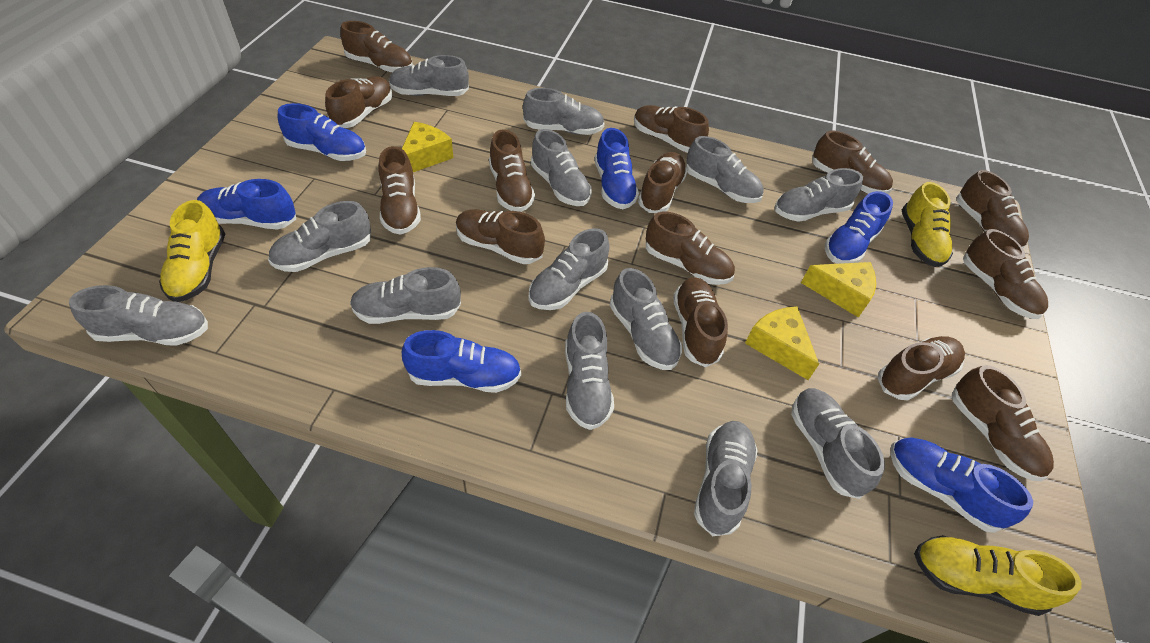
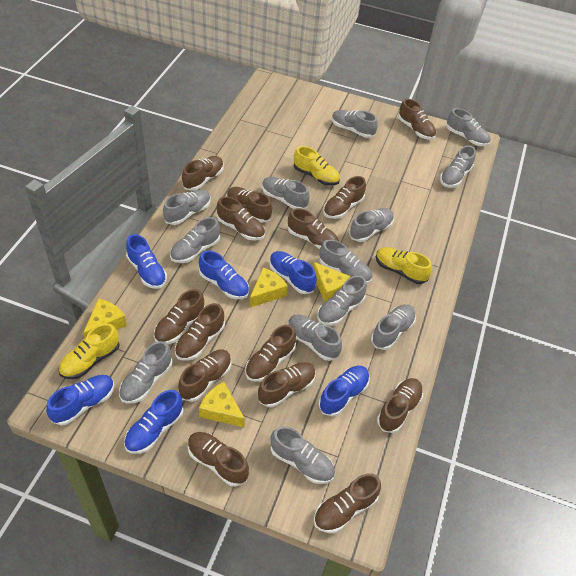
yellow cheese: 3 -> 4

